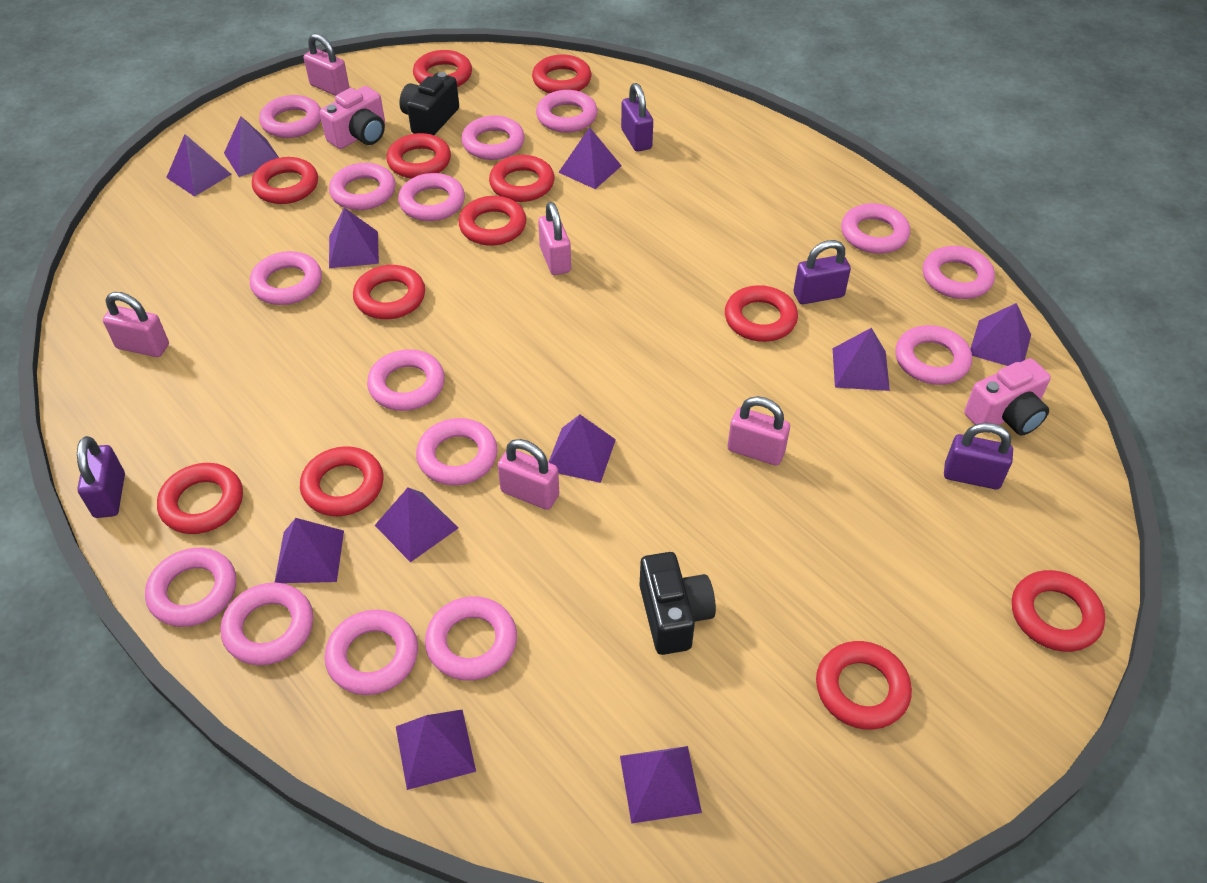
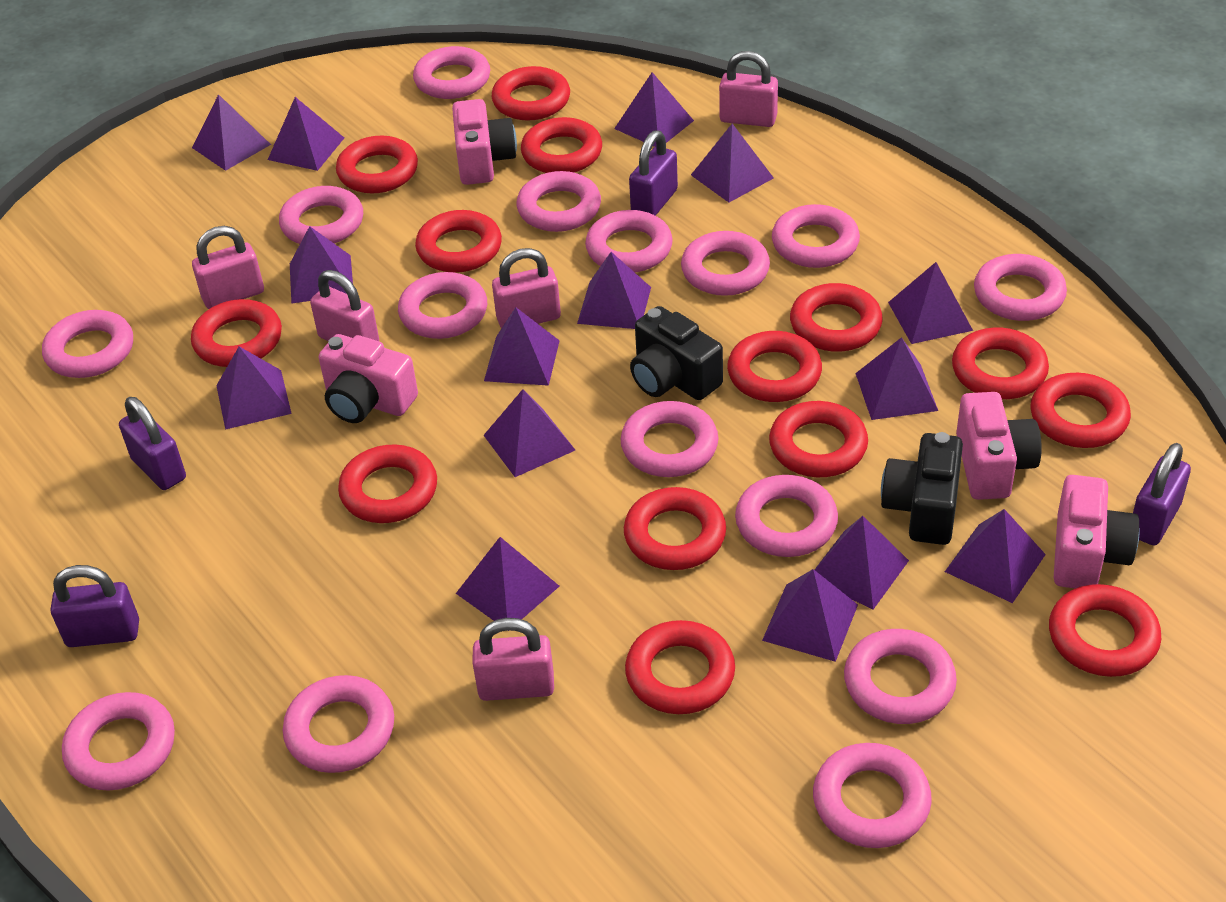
pink camera: 2 -> 4
purple pyramid: 11 -> 15
red ring: 12 -> 14

